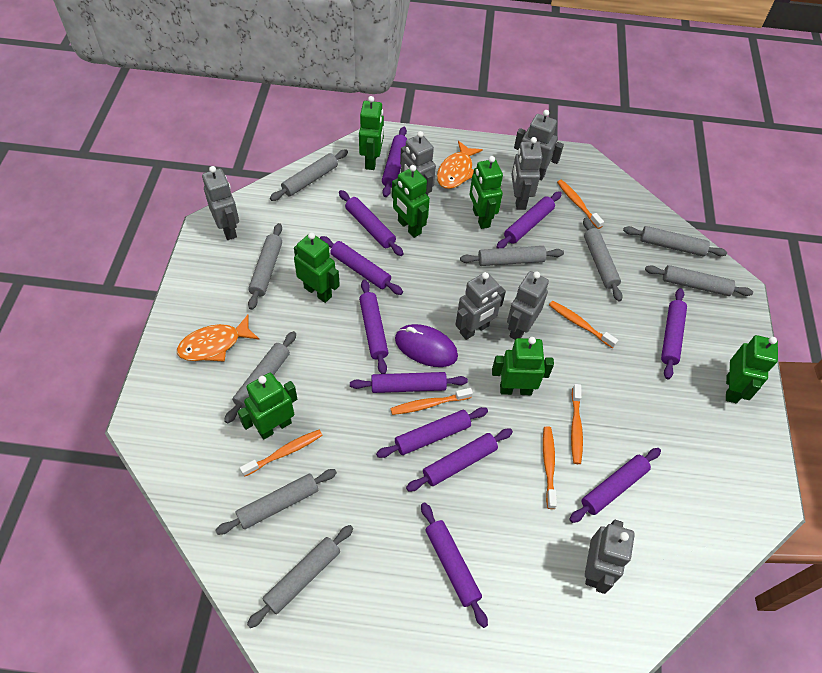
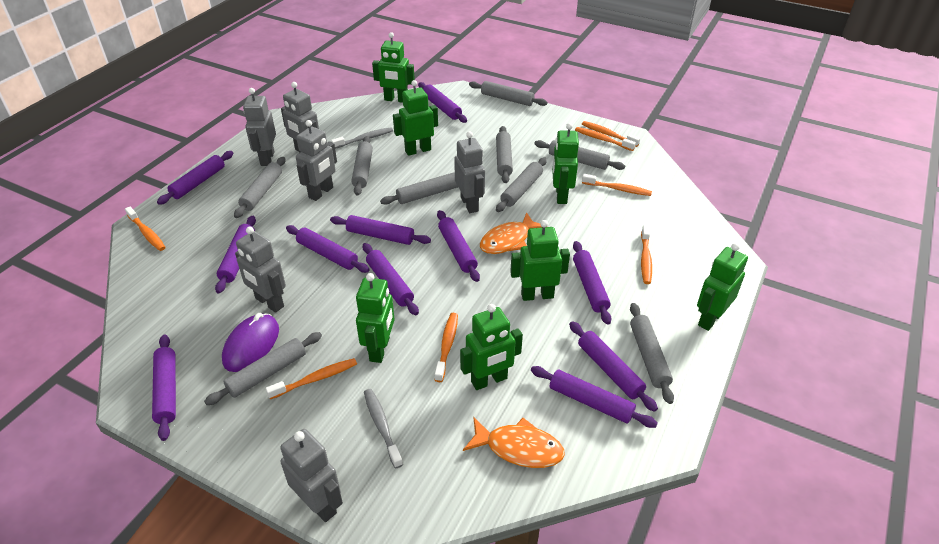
grey robot: 7 -> 6
grey toothbrush: 0 -> 2
orange toothbrush: 6 -> 7

